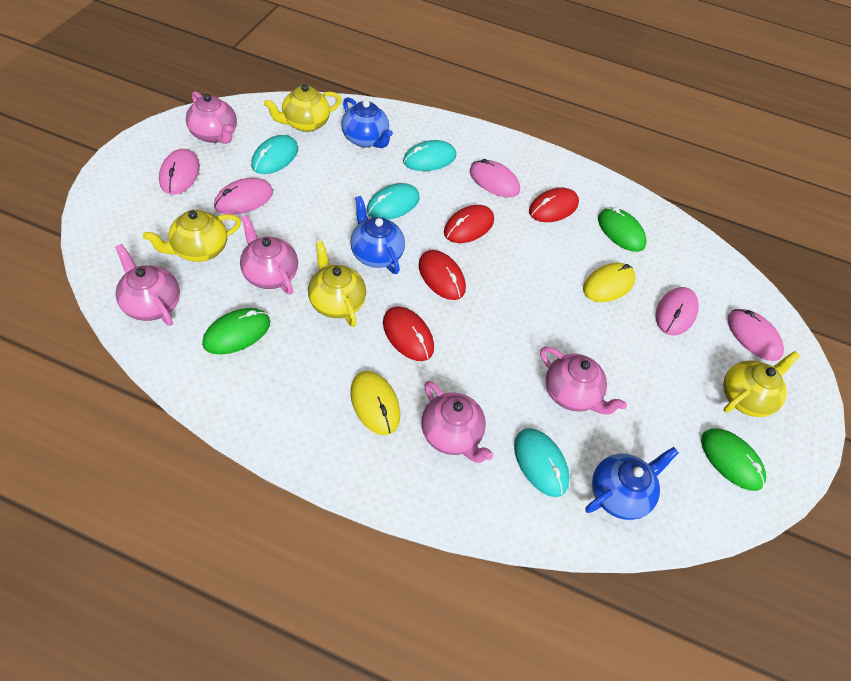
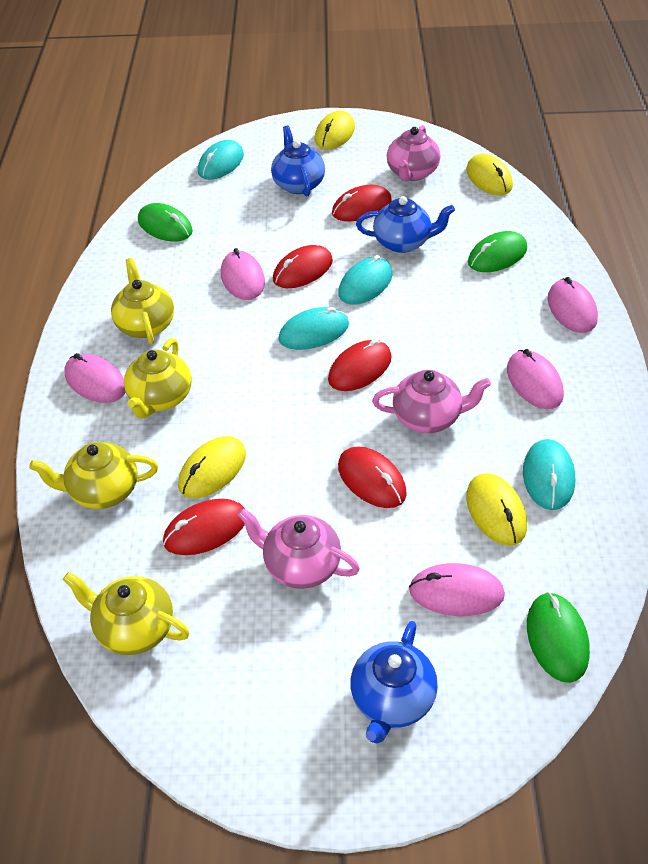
pink teapot: 5 -> 3
red mouse: 4 -> 5
yellow mouse: 2 -> 4

